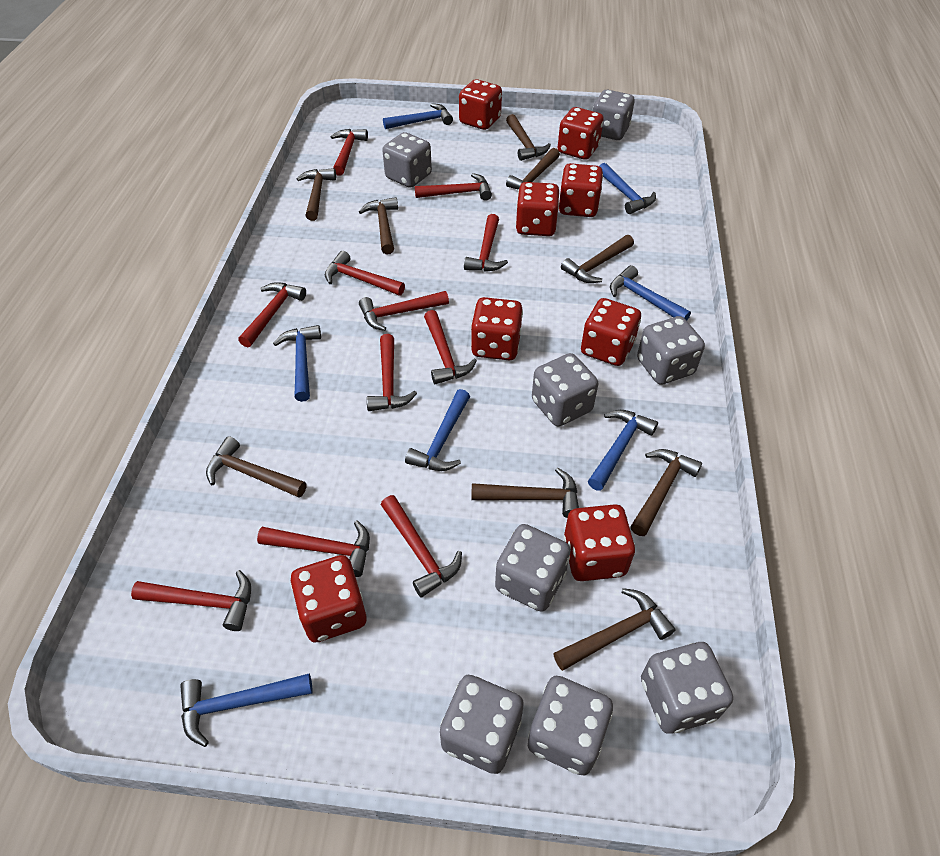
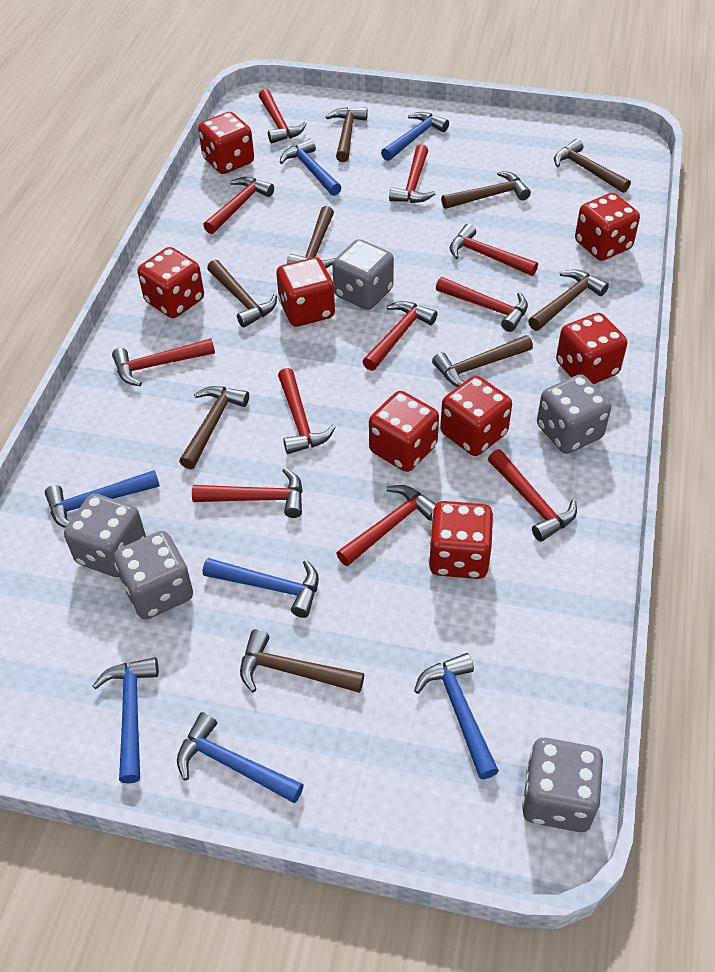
grey dice: 8 -> 5

